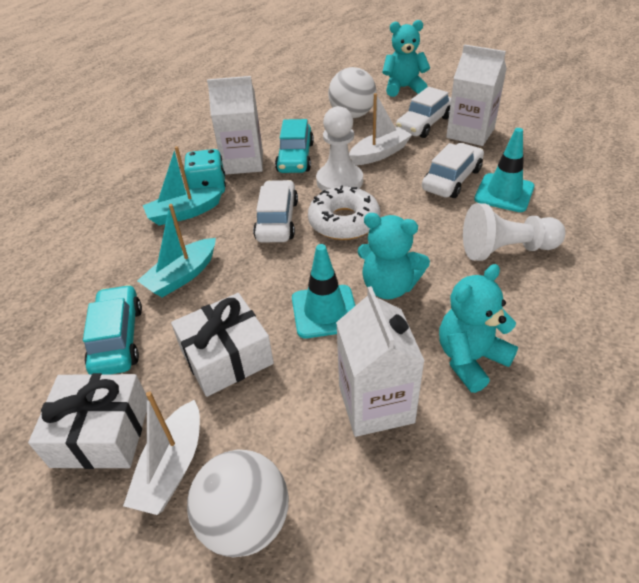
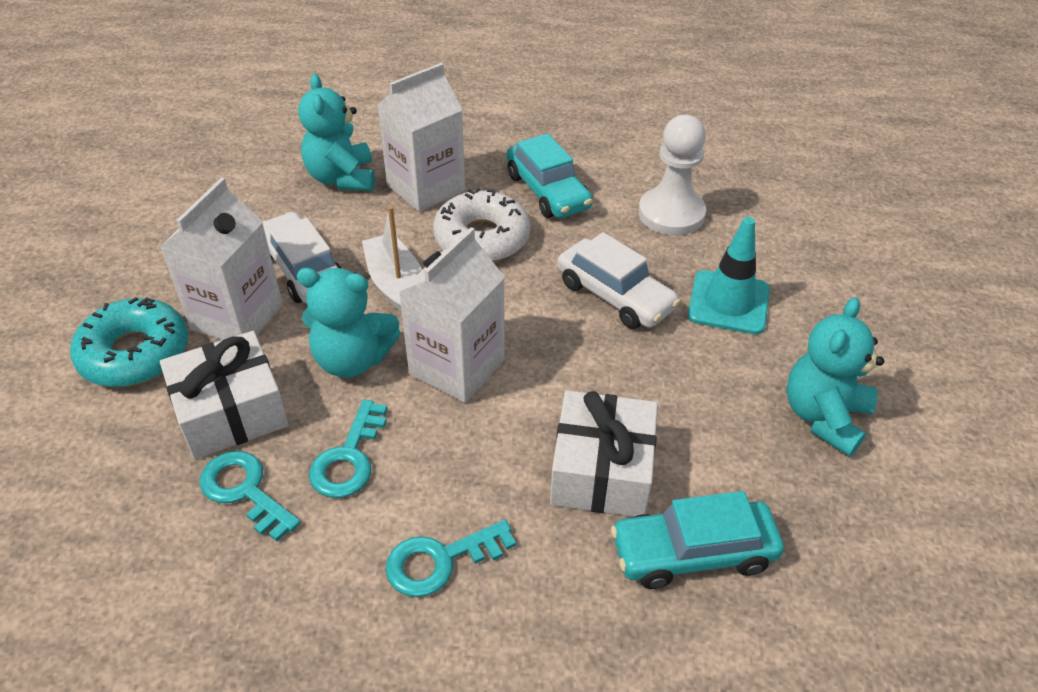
turquoise boat: 2 -> 0
turquoise dice: 1 -> 0
turquoise donut: 0 -> 1
turquoise key: 0 -> 3
turquoise traffic cone: 2 -> 1
white ball: 2 -> 0
white boat: 2 -> 1
white car: 3 -> 2
white pawn: 2 -> 1

